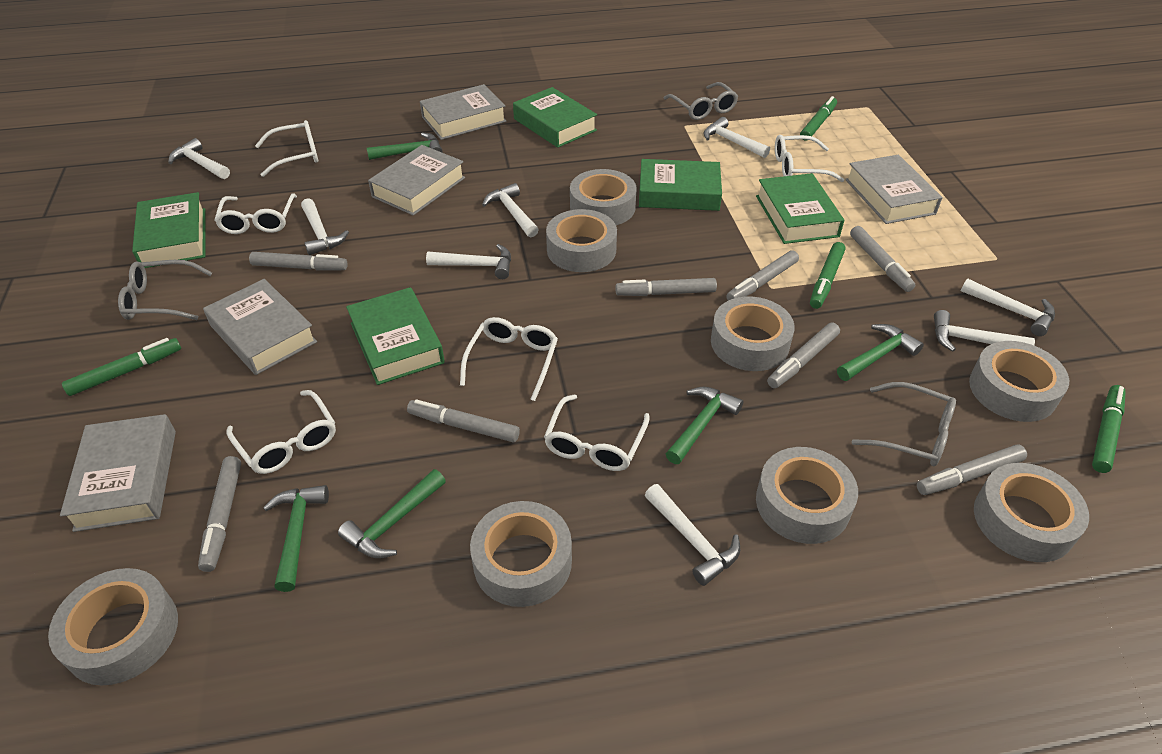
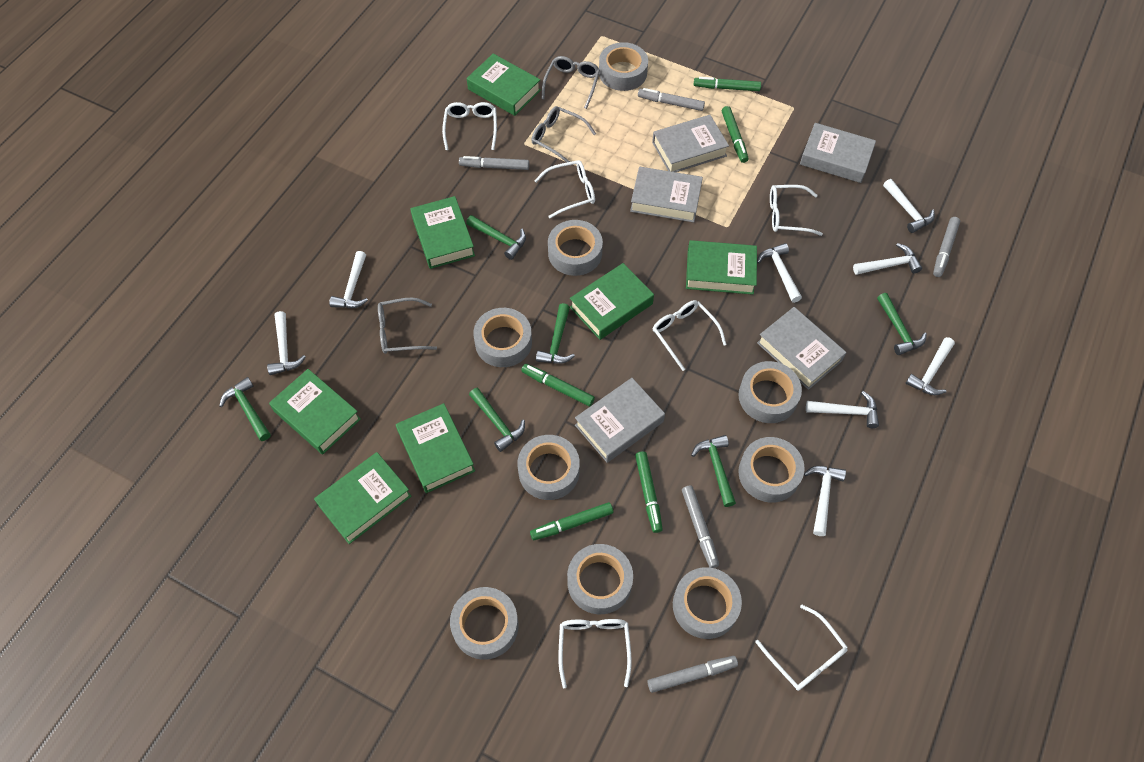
green book: 5 -> 7
green hammer: 5 -> 6
green marker: 4 -> 5
grey marker: 8 -> 5
grey tape: 8 -> 9

